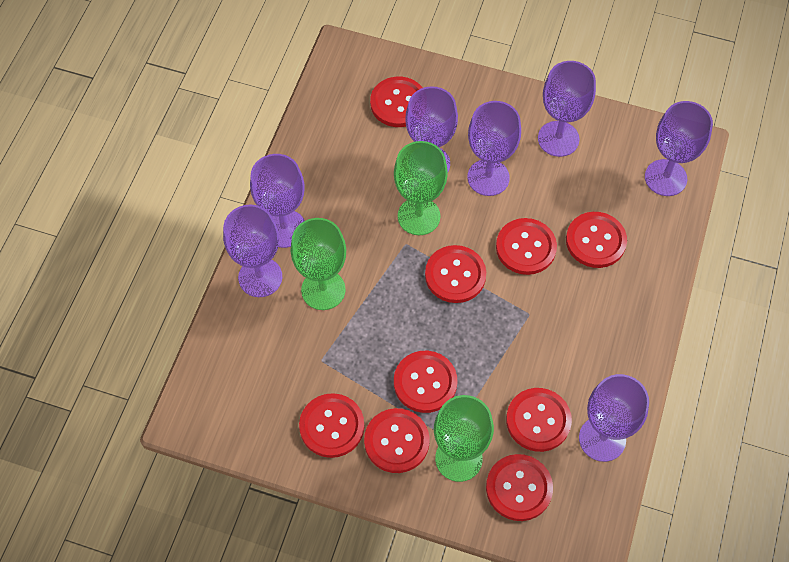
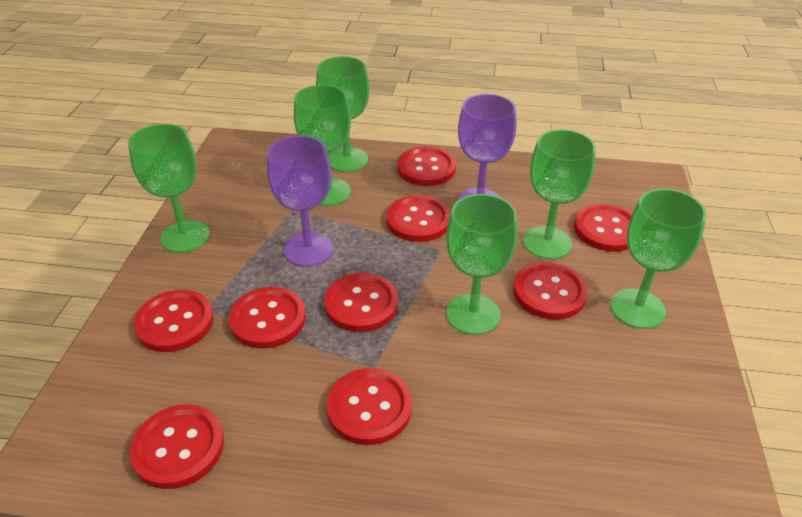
green goblet: 3 -> 6
purple goblet: 7 -> 2

